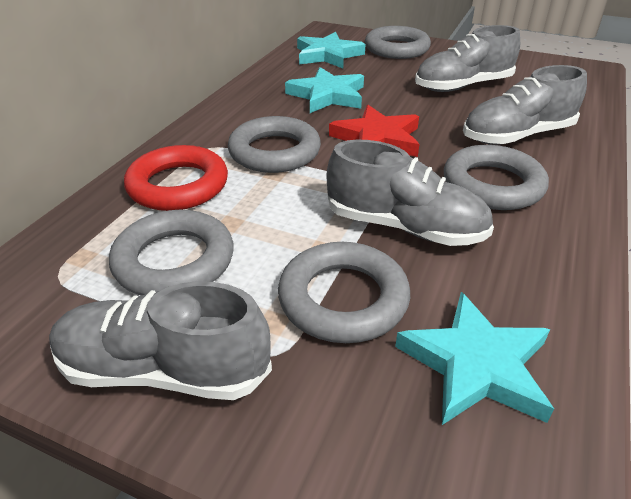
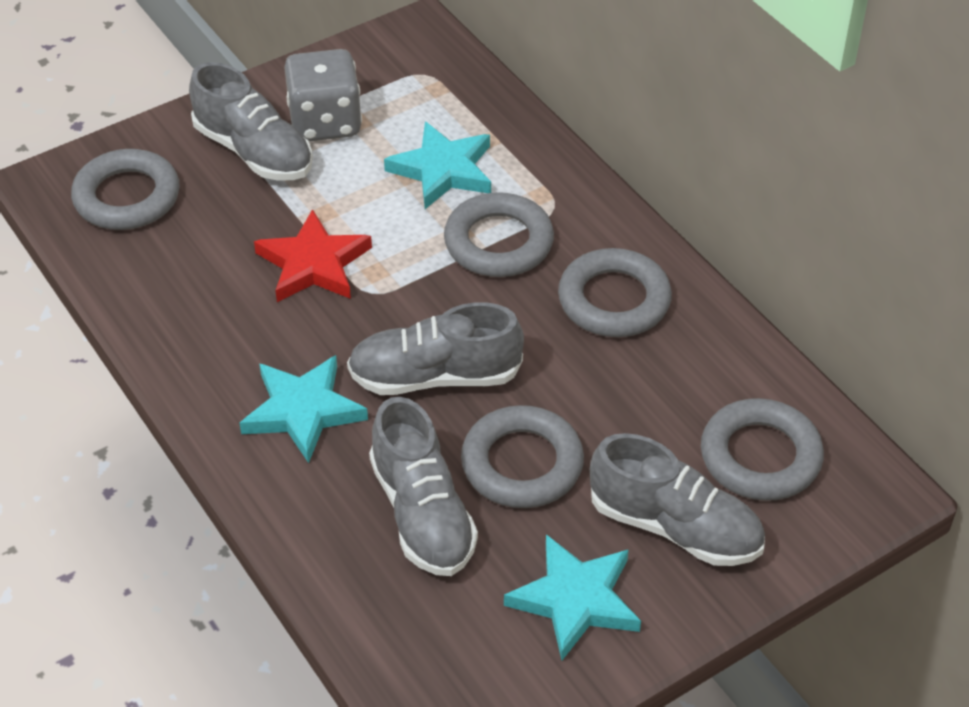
grey dice: 0 -> 1
red ring: 1 -> 0

